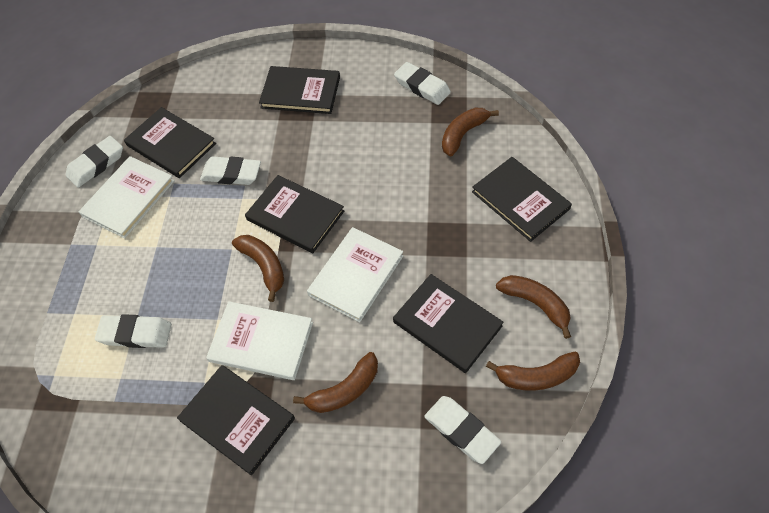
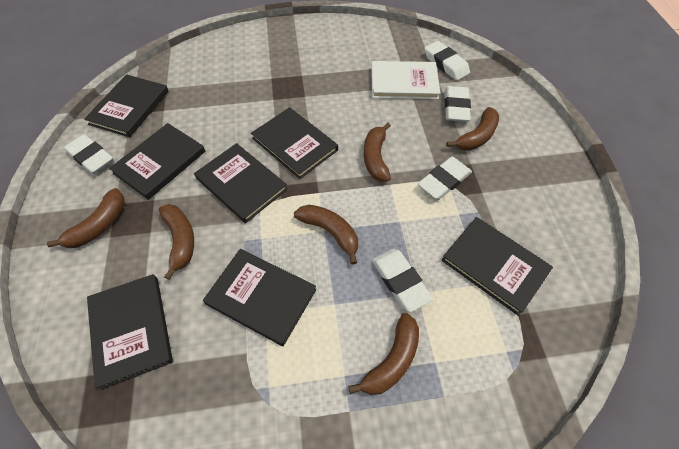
black book: 6 -> 7
brown banana: 5 -> 6
white book: 3 -> 1

